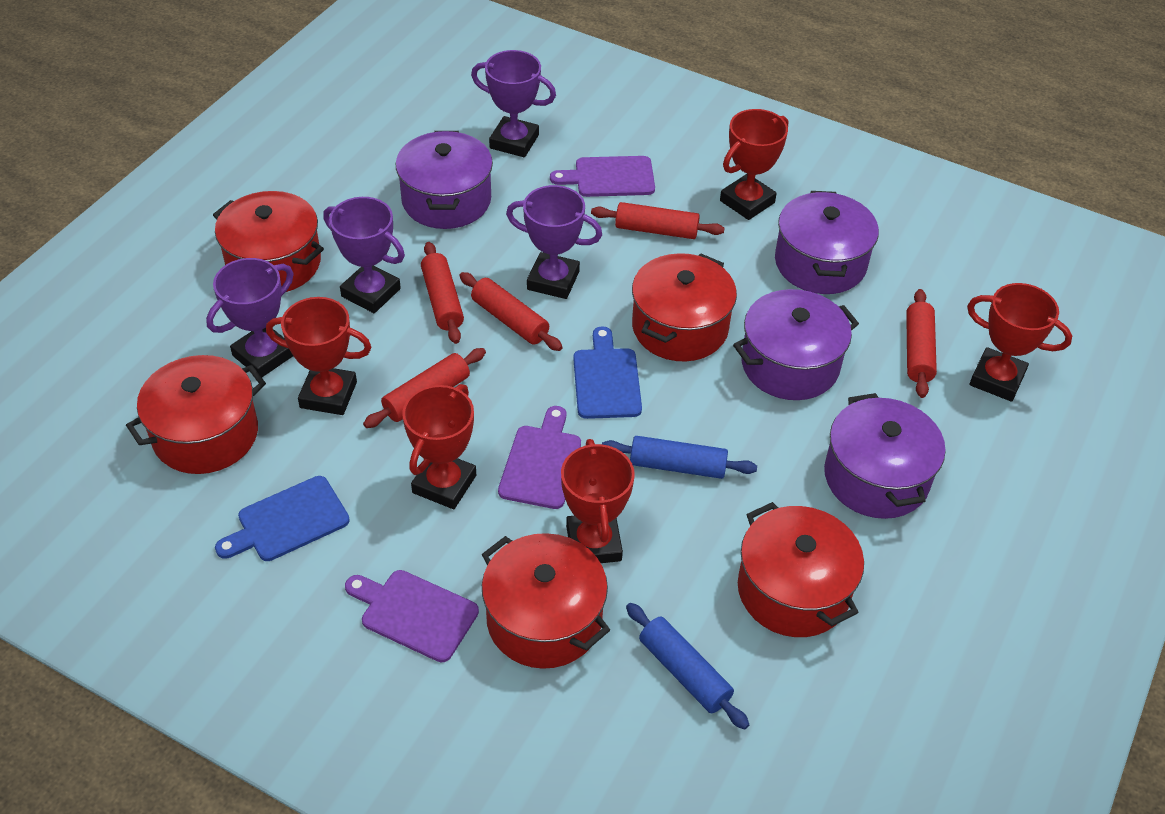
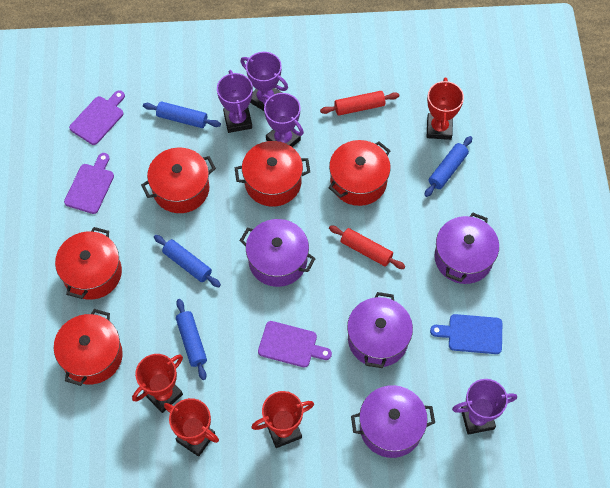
blue cutting board: 2 -> 1
blue rolling pin: 2 -> 4
red rolling pin: 5 -> 2
red trophy: 5 -> 4

